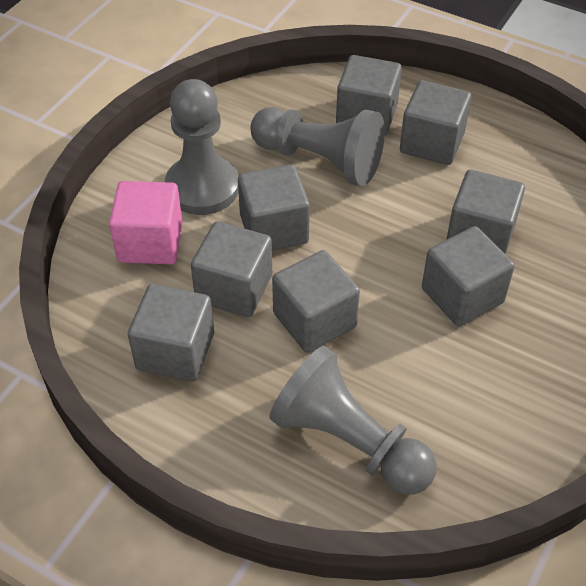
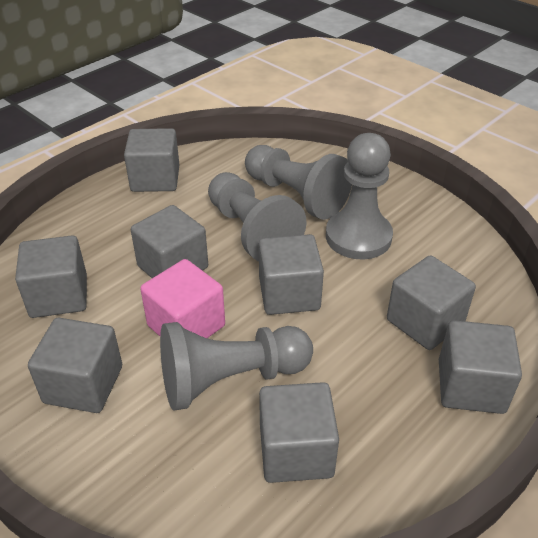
grey pawn: 3 -> 4

